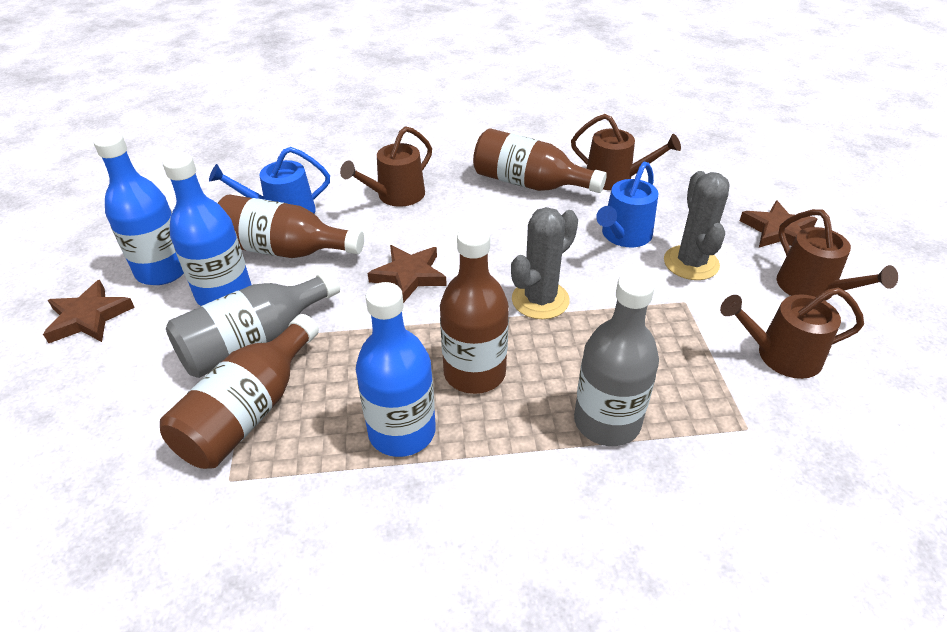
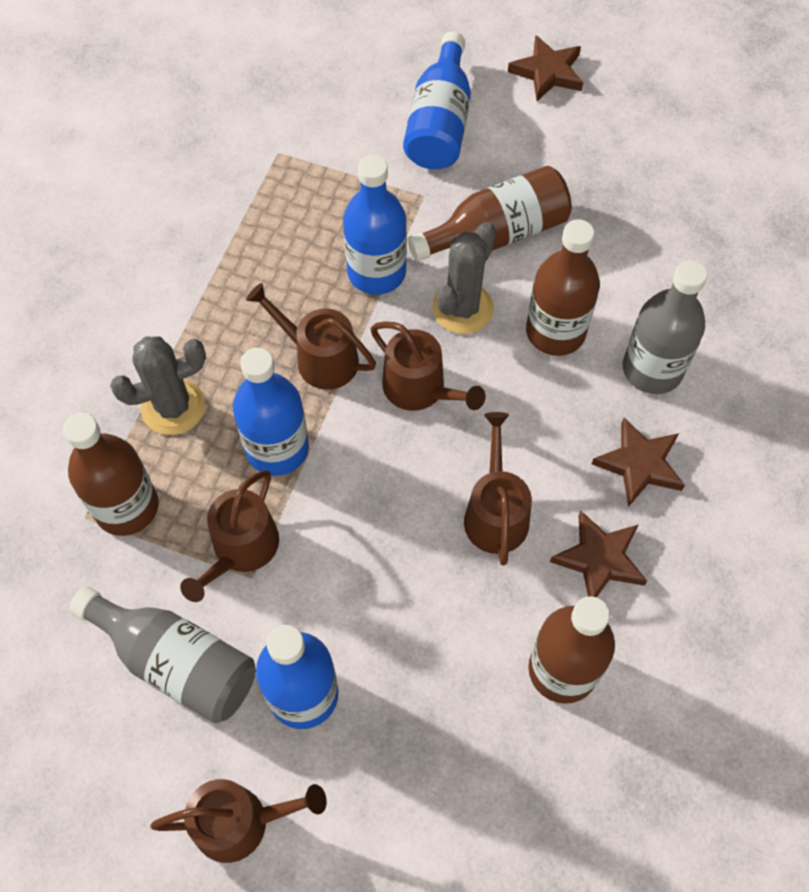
blue bottle: 3 -> 4
blue watering can: 2 -> 0
brown watering can: 4 -> 5

